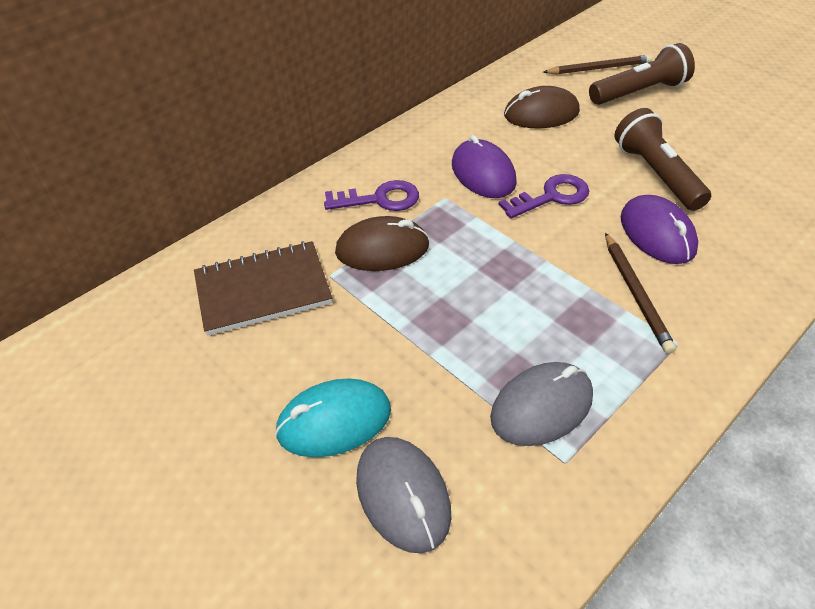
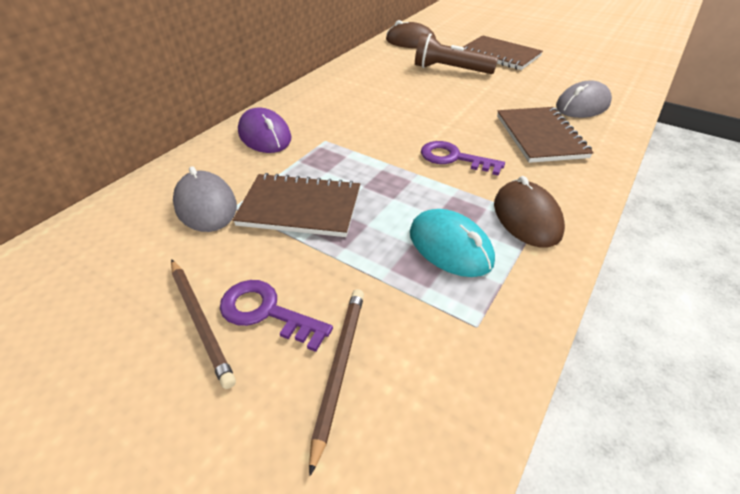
brown flashlight: 2 -> 1
brown notebook: 1 -> 3
purple mouse: 2 -> 1

